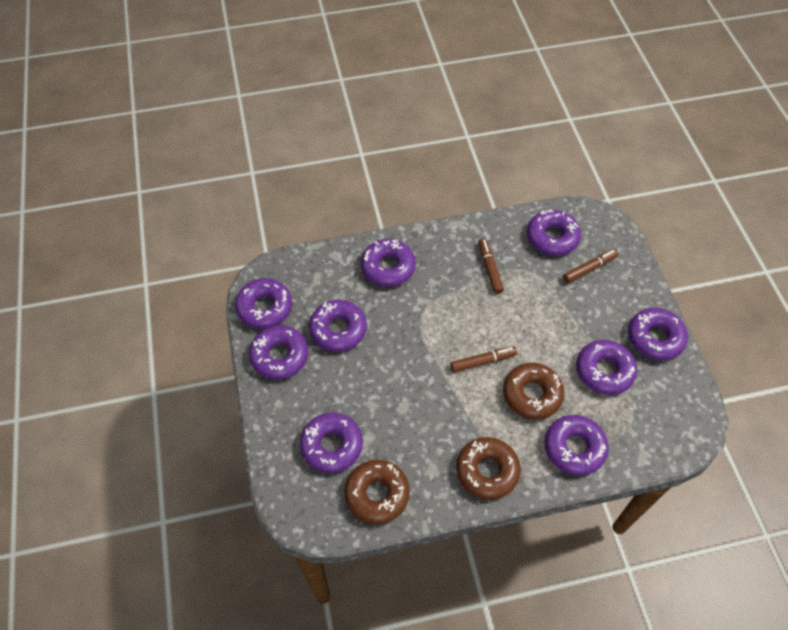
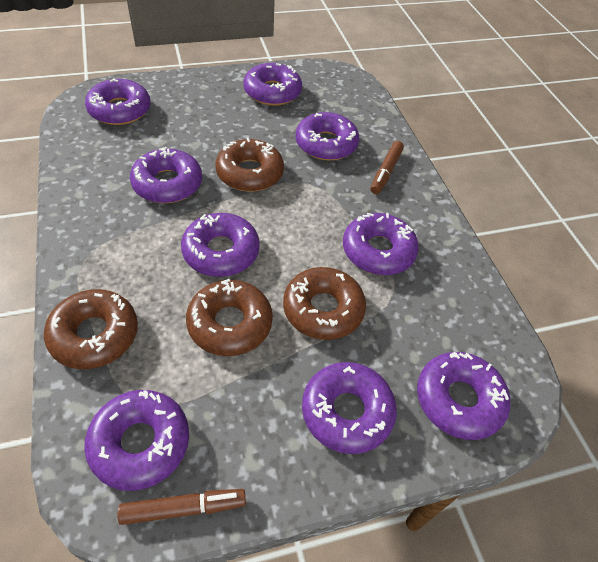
brown donut: 3 -> 4
brown marker: 3 -> 2

